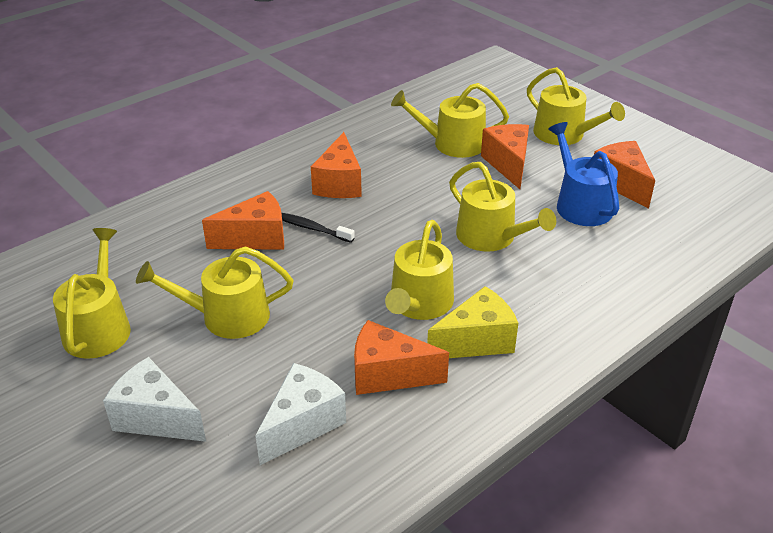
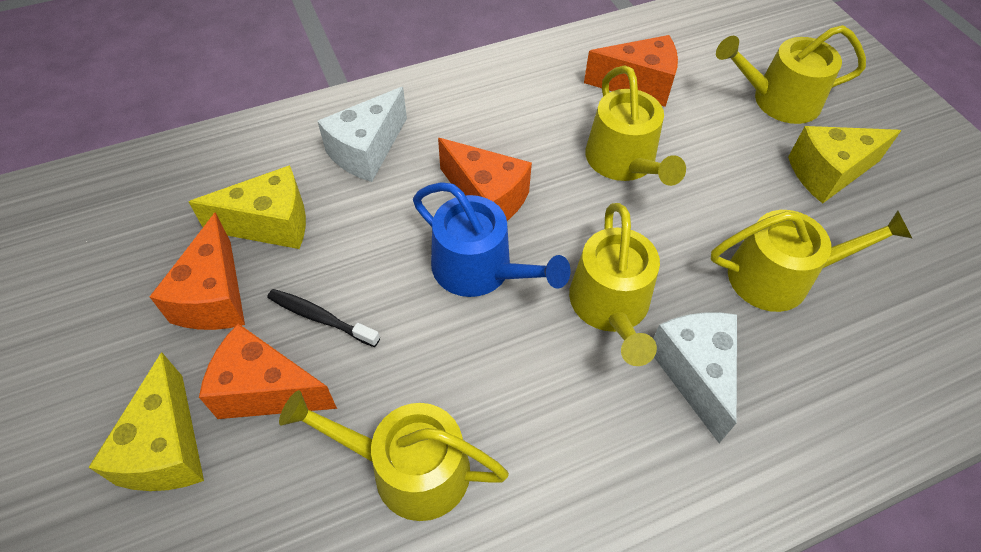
orange cheese: 5 -> 4
yellow cheese: 1 -> 3
yellow watering can: 6 -> 5

